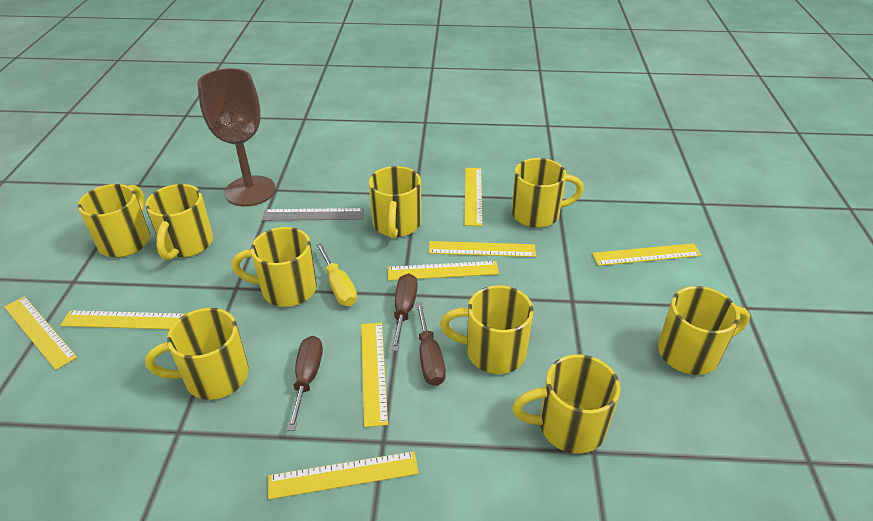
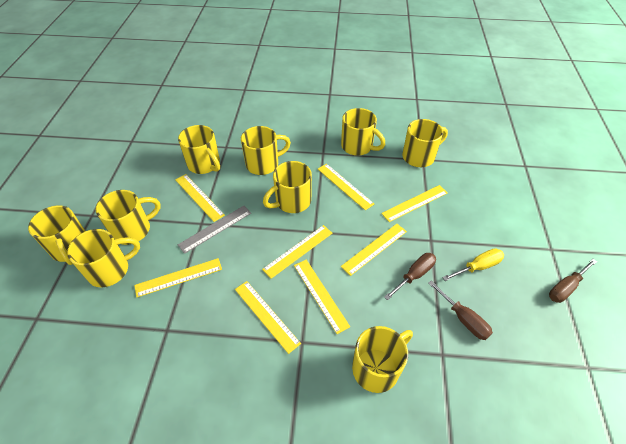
brown goblet: 1 -> 0

